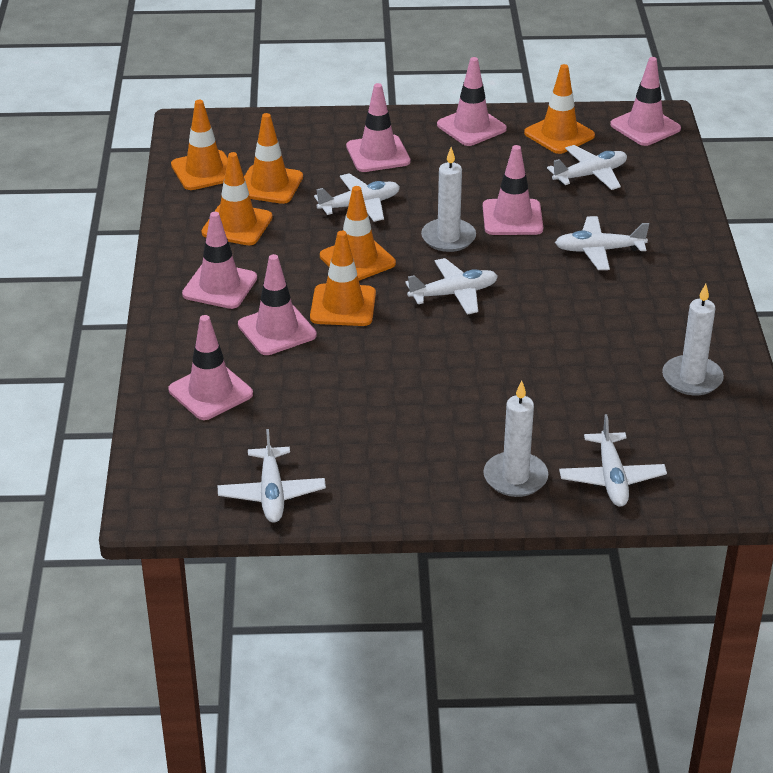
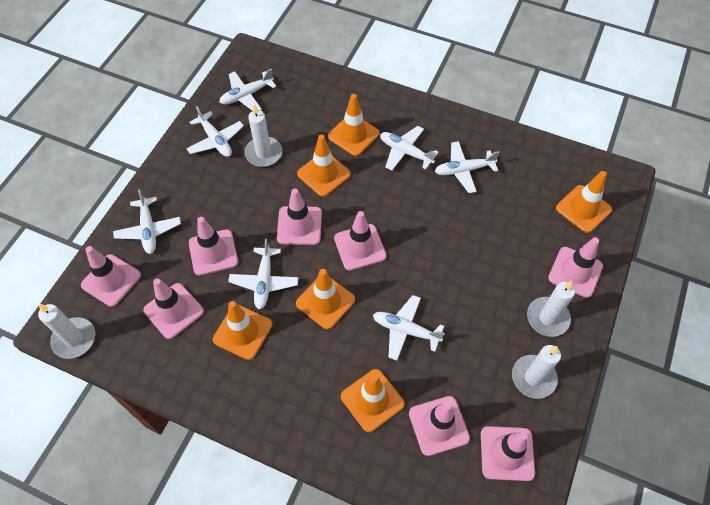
pink traffic cone: 7 -> 8
white candle: 3 -> 4
white plane: 6 -> 7

